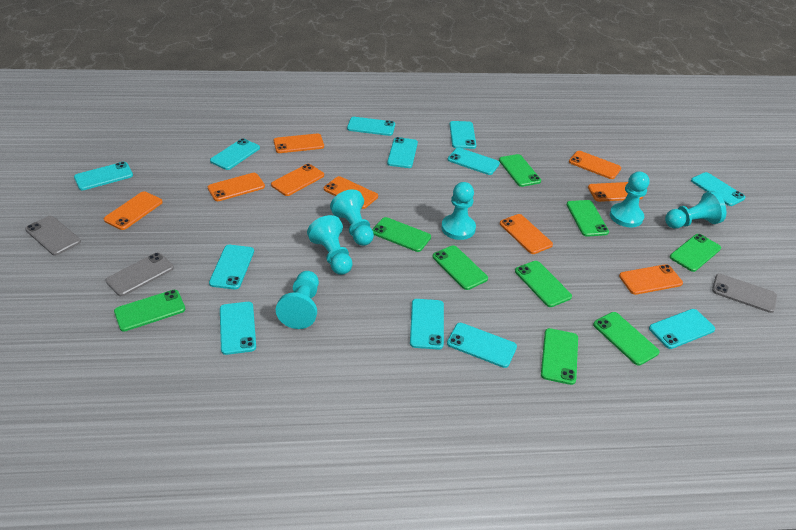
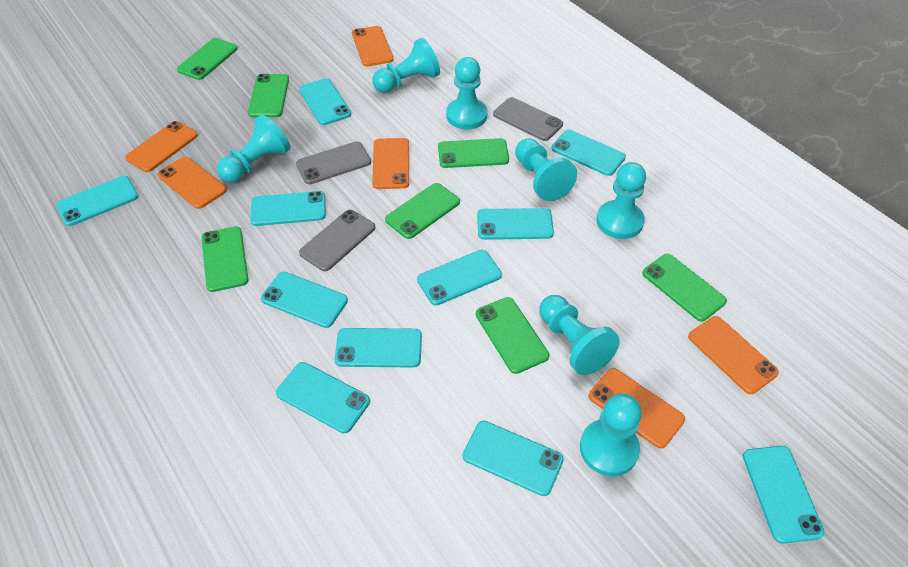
green phone: 9 -> 7
orange phone: 9 -> 6
turquoise pawn: 6 -> 7
turquoise phone: 12 -> 11

